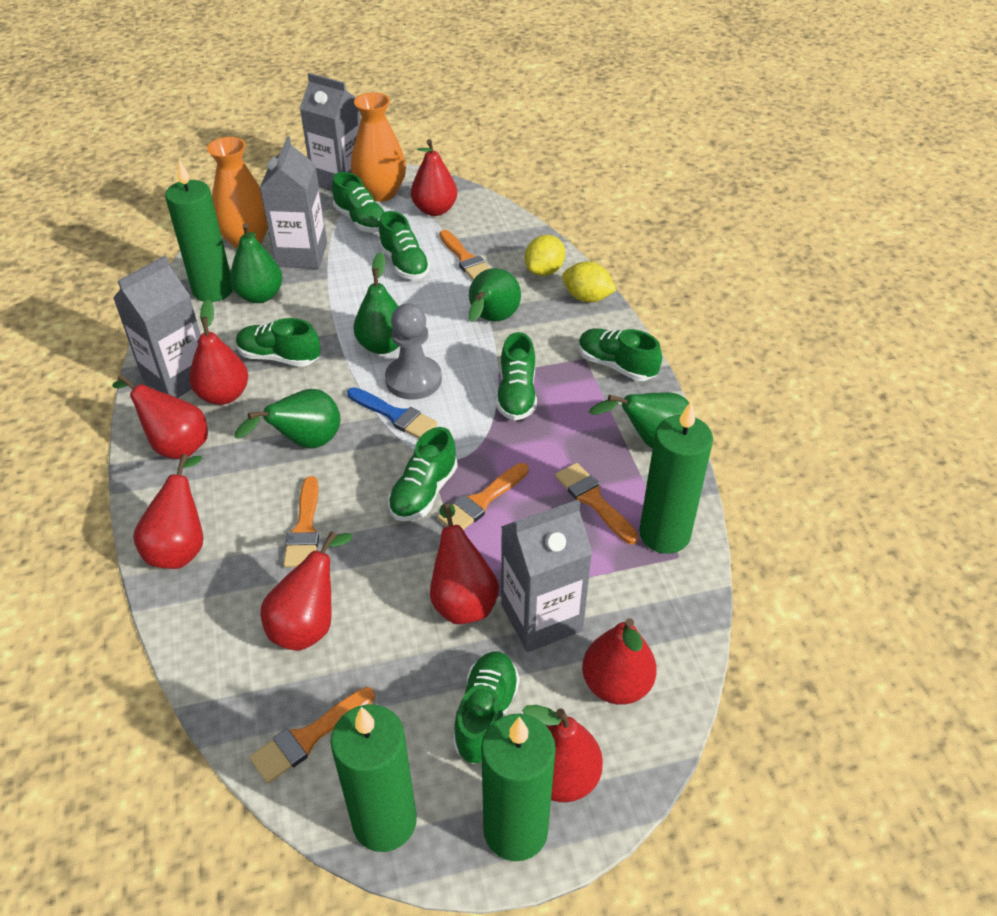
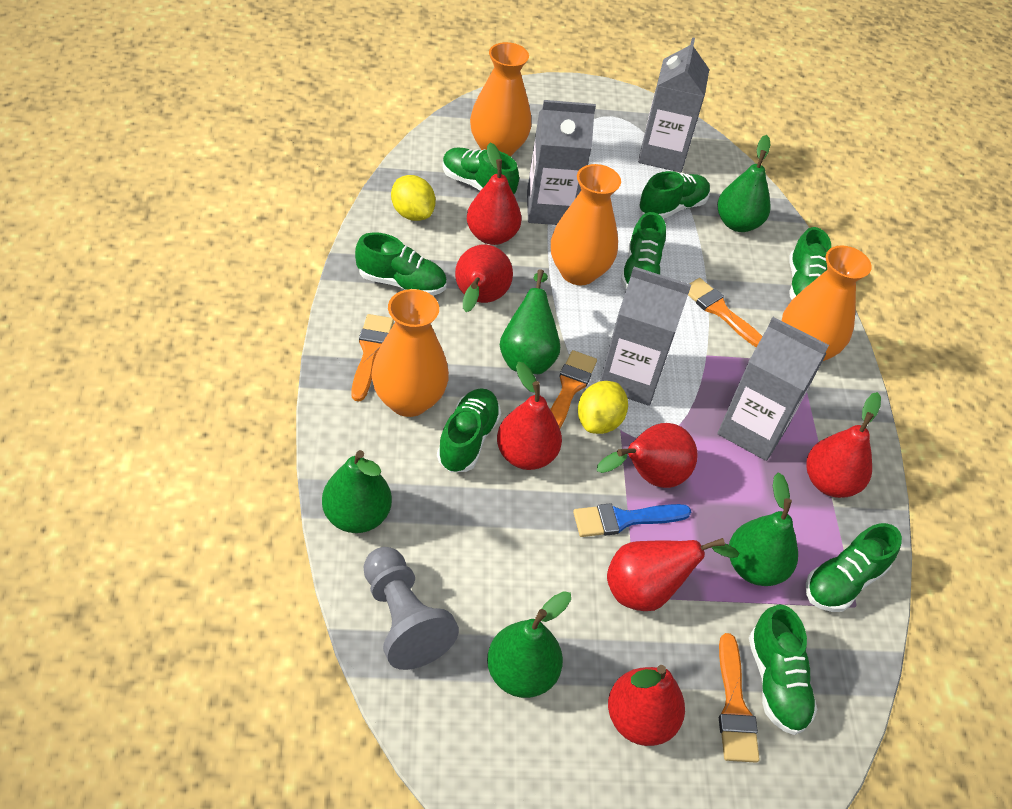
green candle: 4 -> 0
green shoe: 7 -> 8
orange brush: 5 -> 4
orange vase: 2 -> 4
red pear: 8 -> 7

